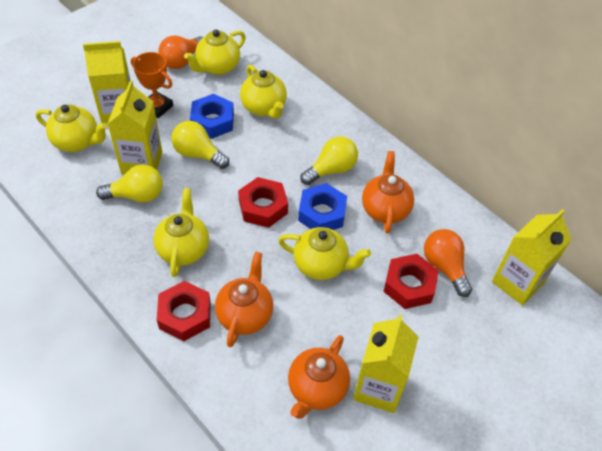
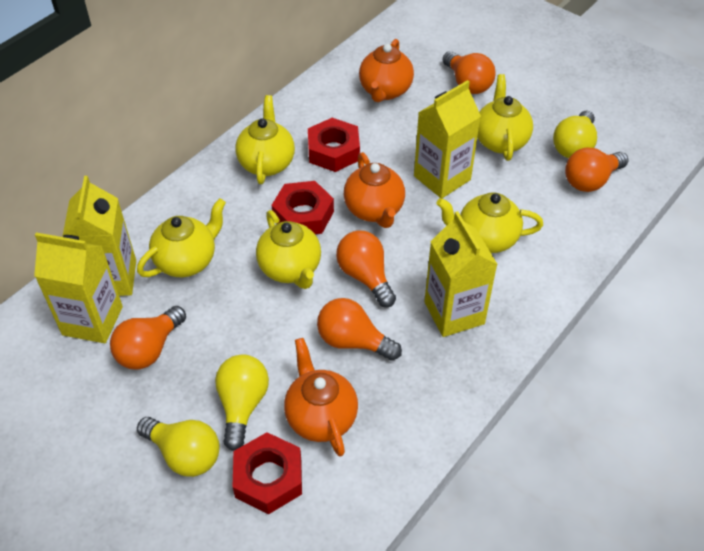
blue nut: 2 -> 0
orange light bulb: 2 -> 5
orange trophy: 1 -> 0

